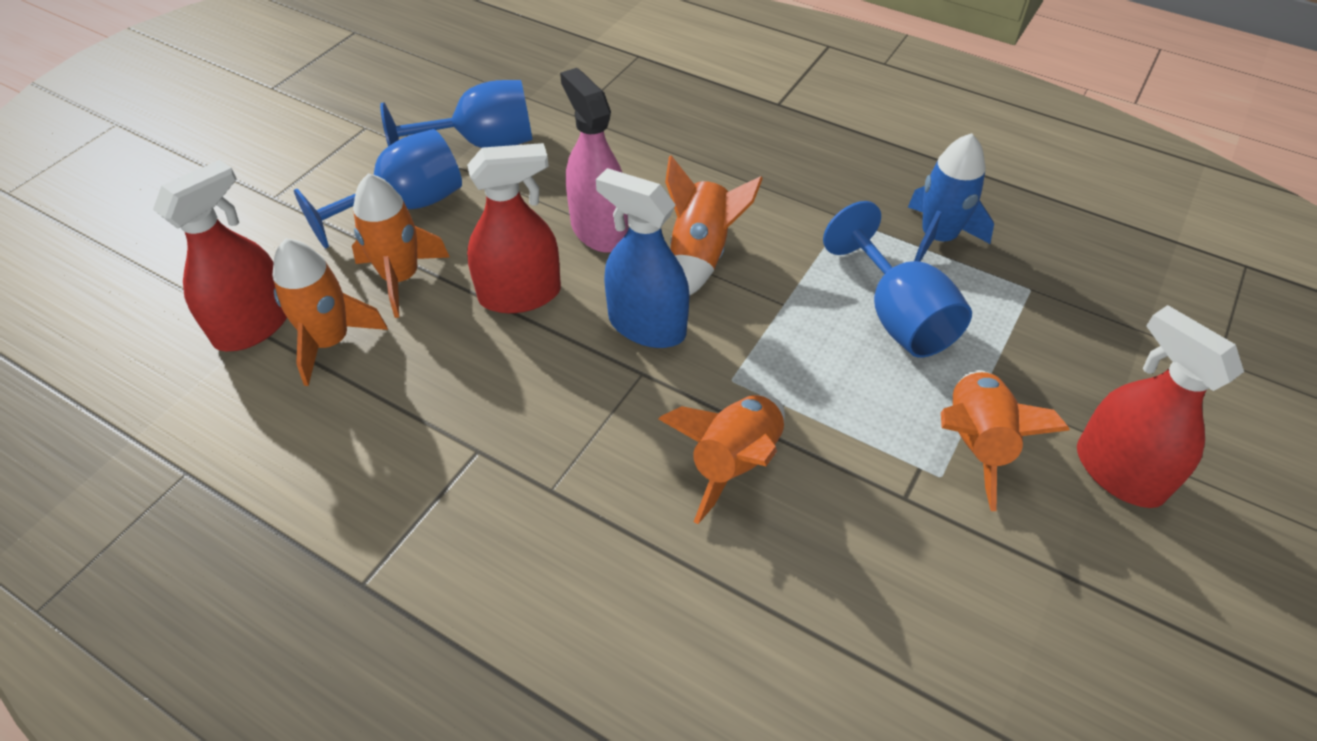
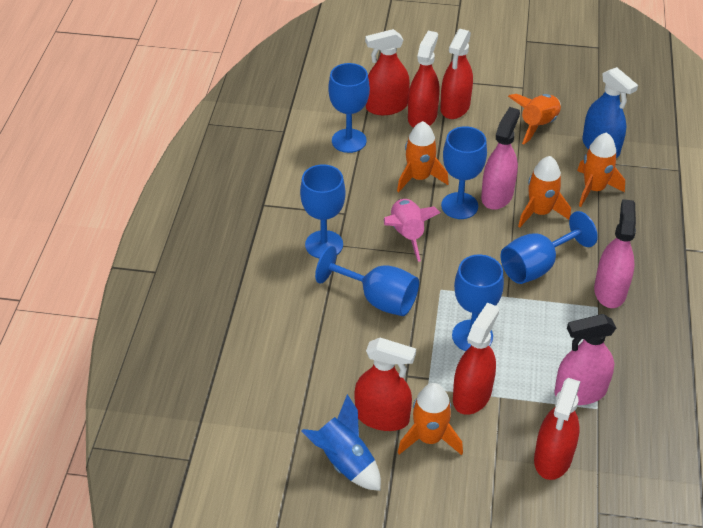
blue goblet: 3 -> 6
pink rocket: 0 -> 1
pink spray bottle: 1 -> 3
red spray bottle: 3 -> 6

